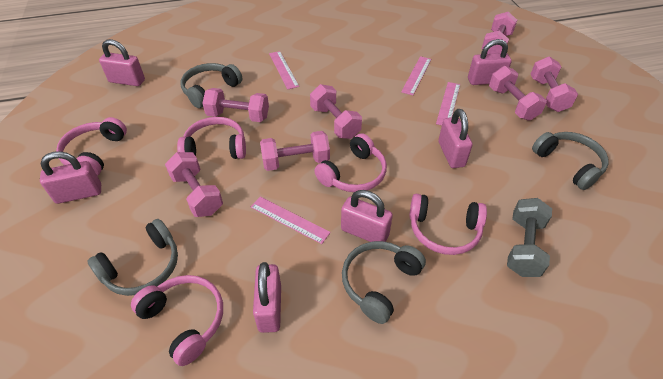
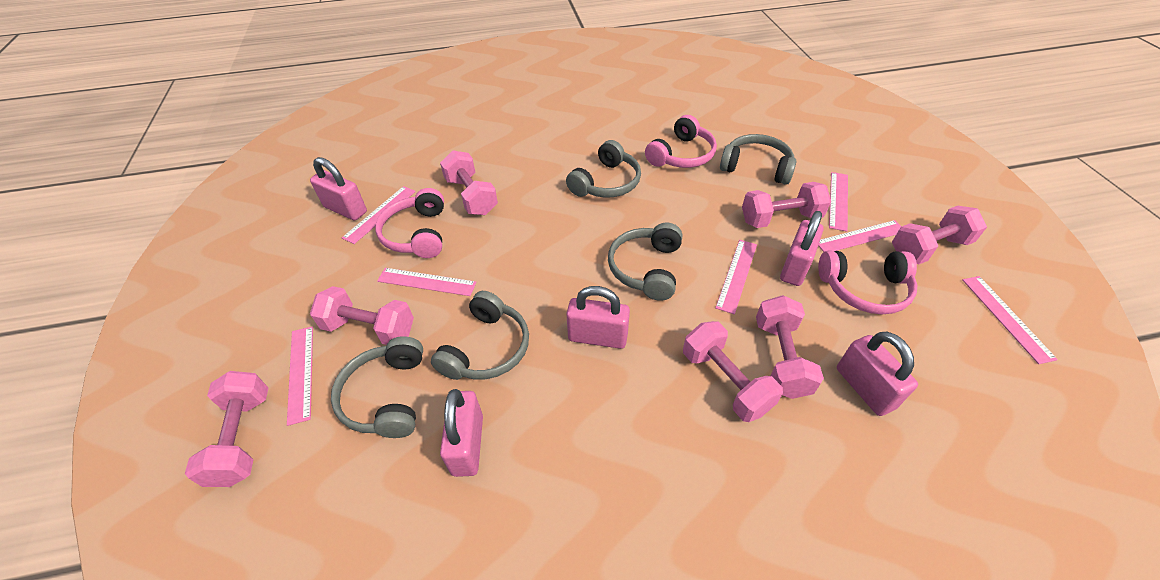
grey dumbbell: 1 -> 0
grey headphones: 4 -> 5
pink headphones: 5 -> 3
pink padlock: 6 -> 5
pink ruler: 4 -> 7

